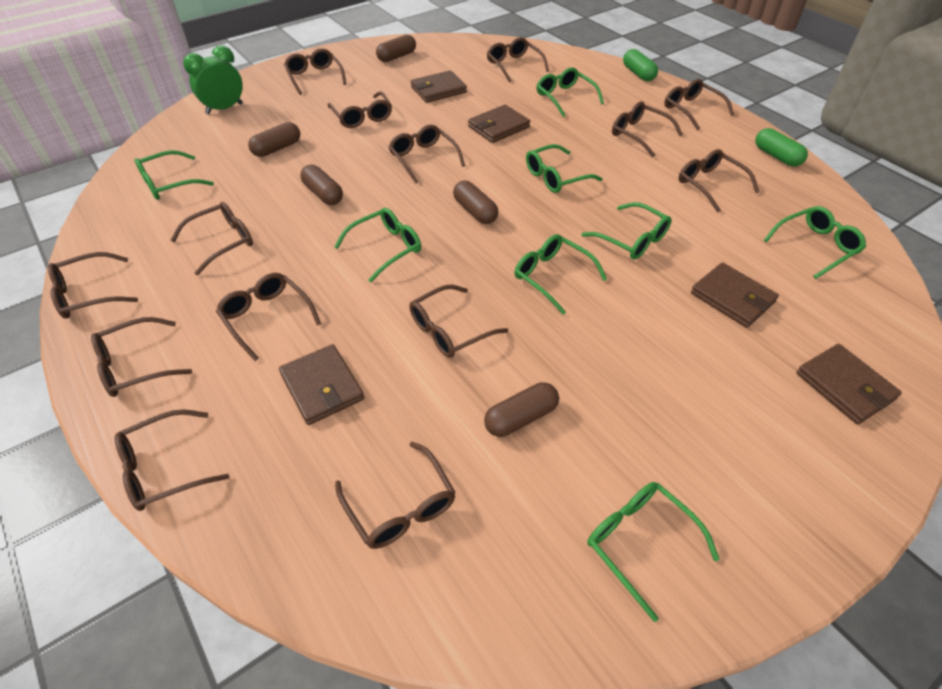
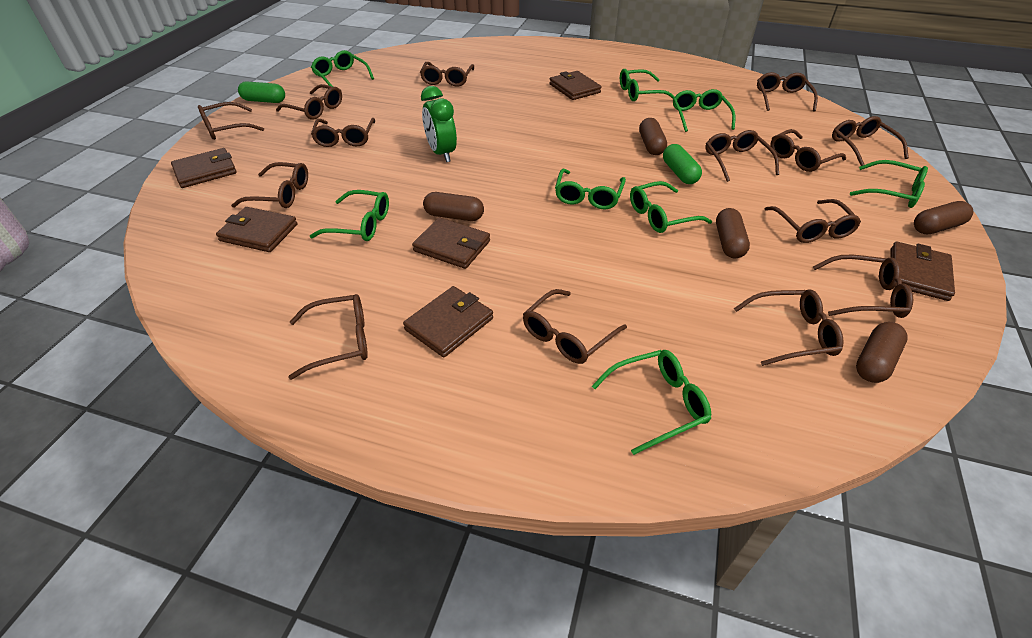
brown wallet: 5 -> 6

